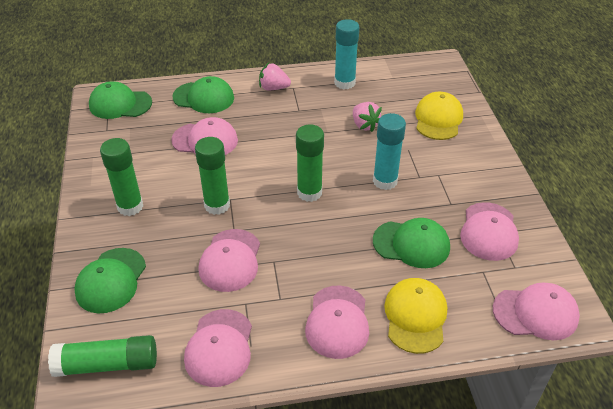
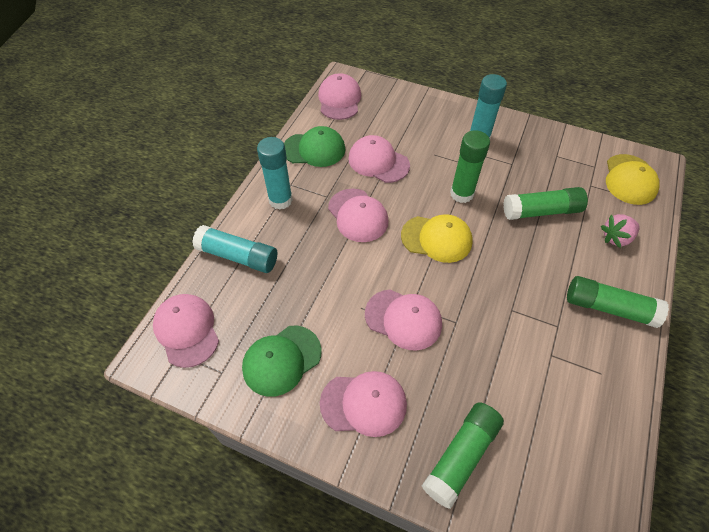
green cap: 4 -> 2
pink strawberry: 2 -> 1
turquoise glue stick: 2 -> 3

